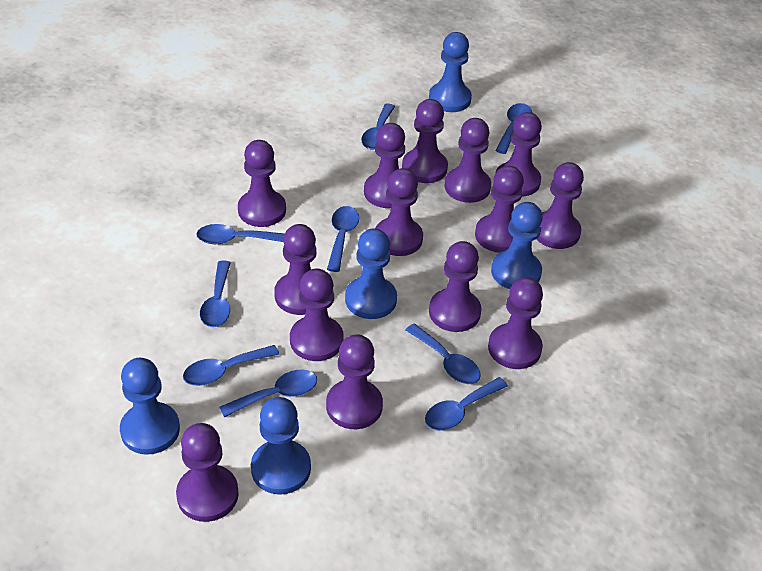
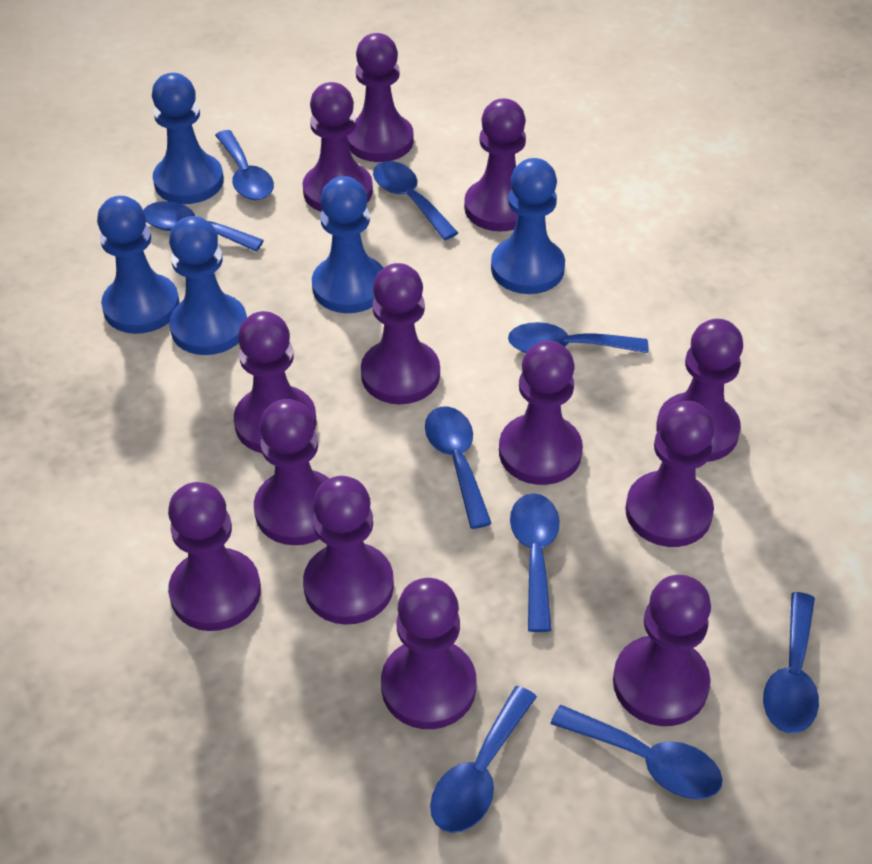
purple pawn: 14 -> 13

